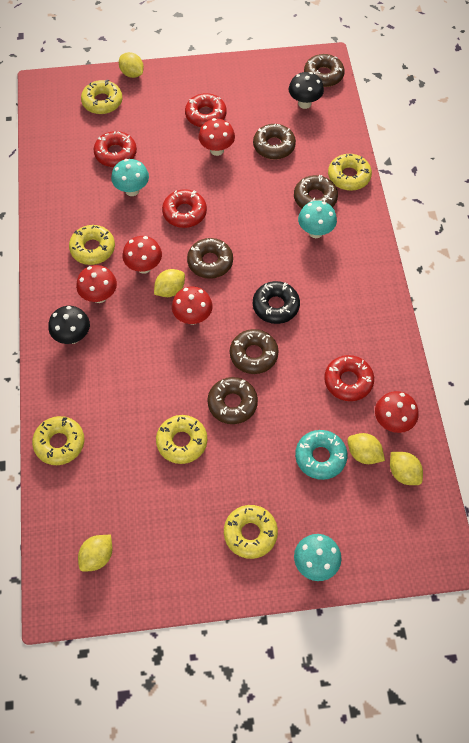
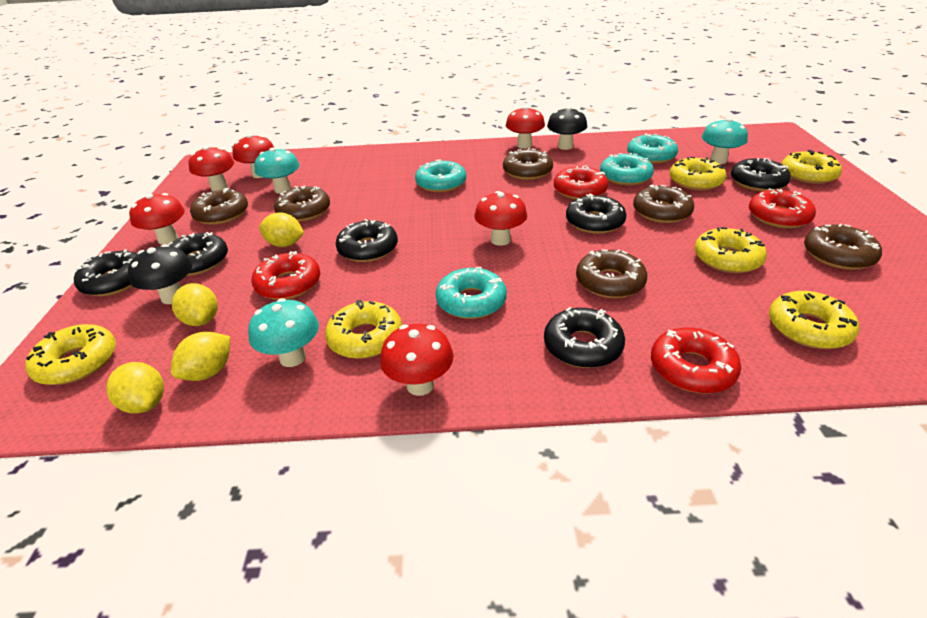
black donut: 1 -> 6
red mushroom: 5 -> 6
turquoise donut: 1 -> 4
yellow lemon: 5 -> 4

